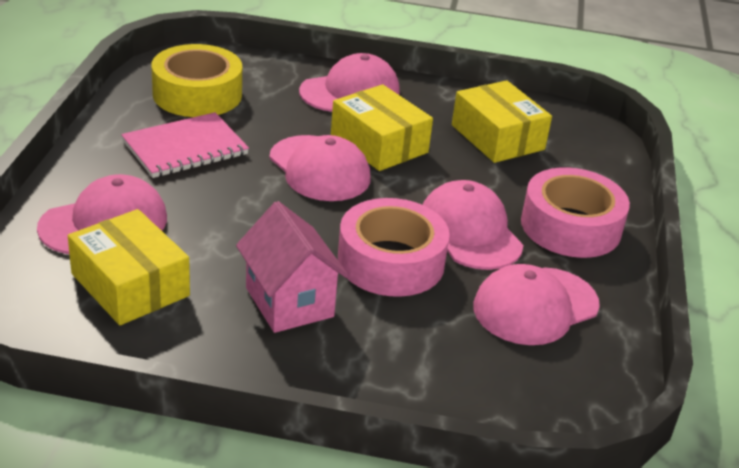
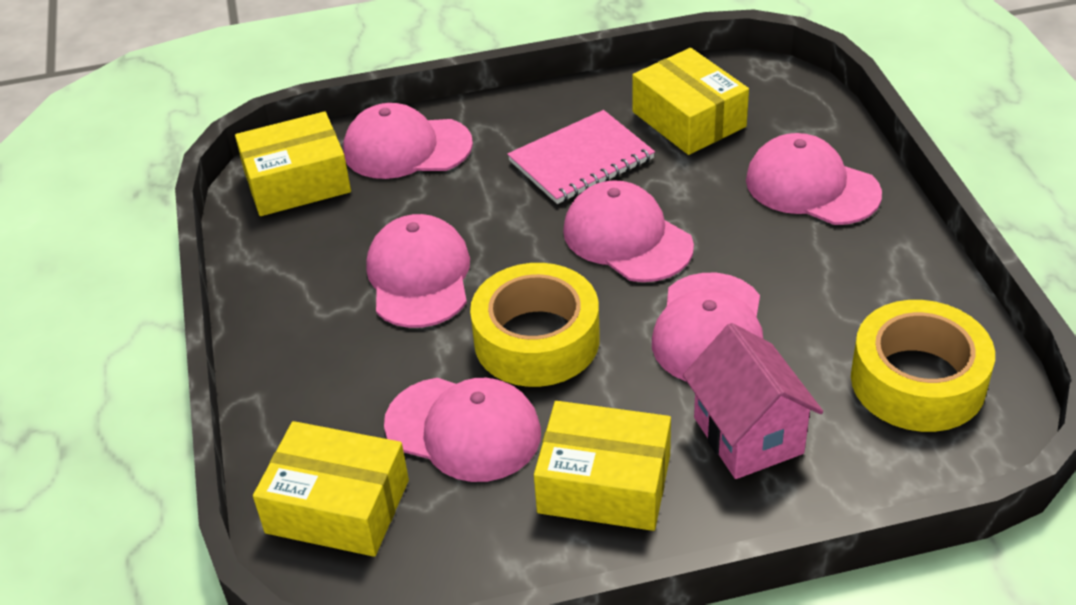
pink cap: 5 -> 6
pink tape: 2 -> 0
yellow box: 3 -> 4
yellow tape: 1 -> 2

